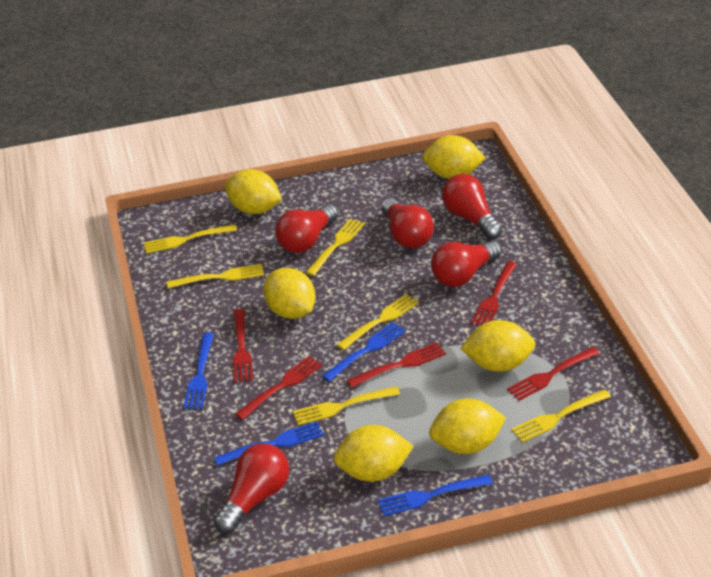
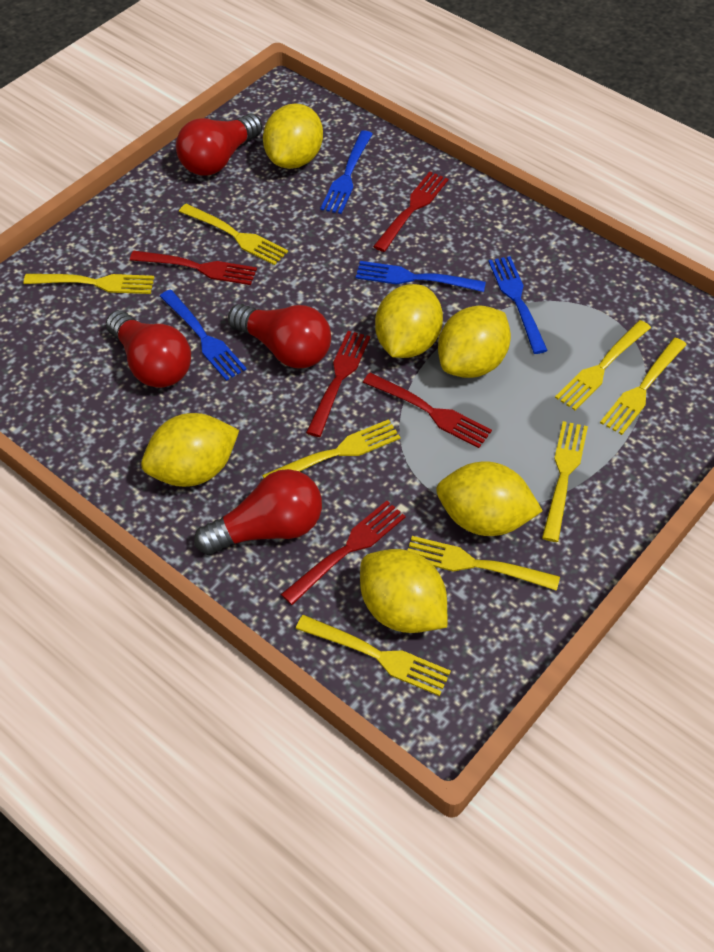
red light bulb: 5 -> 4
yellow fork: 6 -> 8

